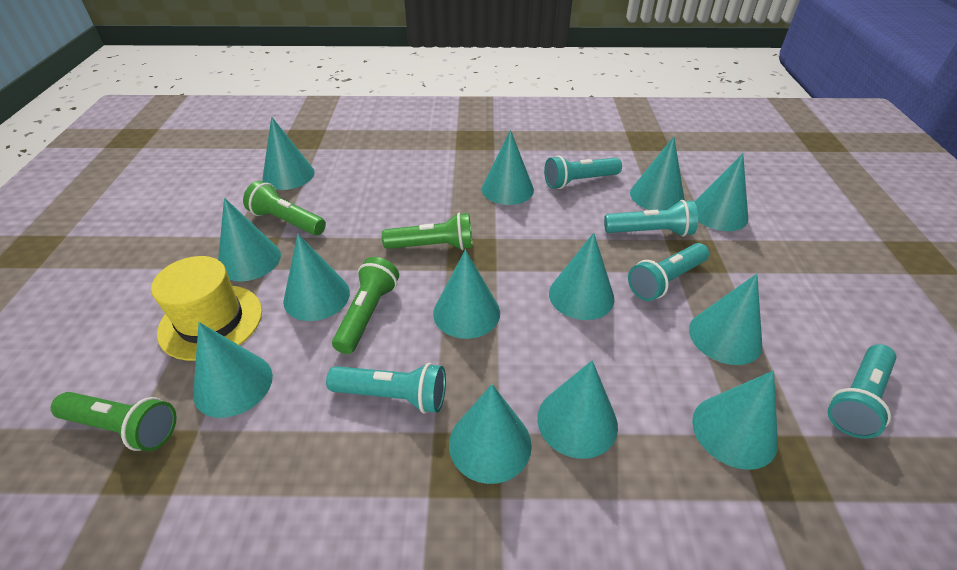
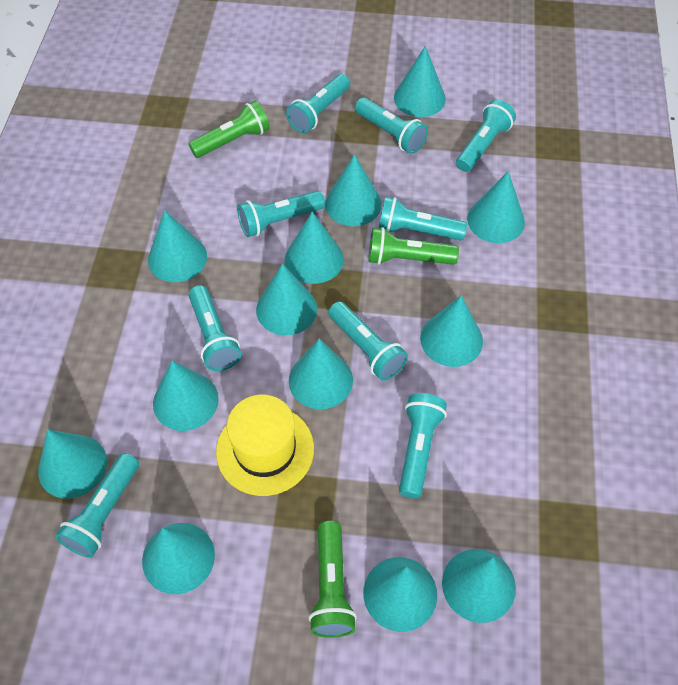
green flashlight: 4 -> 3
turquoise flashlight: 5 -> 9

